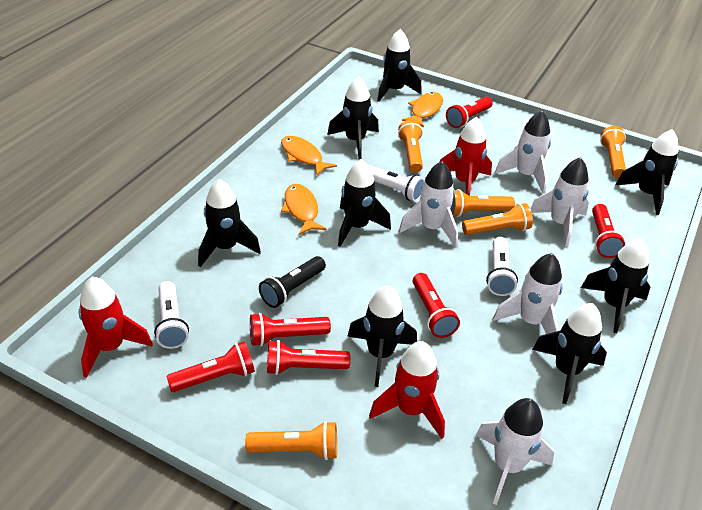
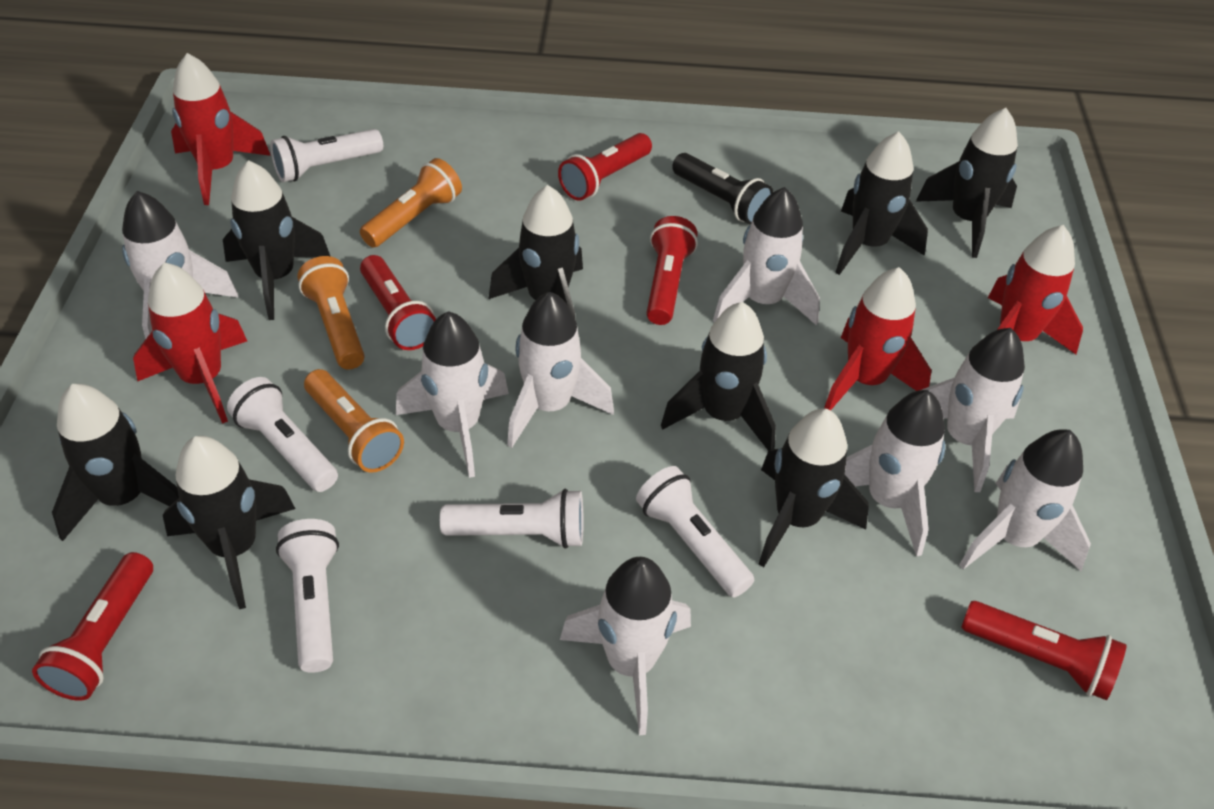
orange fish: 3 -> 0
orange flashlight: 5 -> 3
red flashlight: 6 -> 5
red rocket: 3 -> 4
white flashlight: 3 -> 5
white rocket: 5 -> 8

